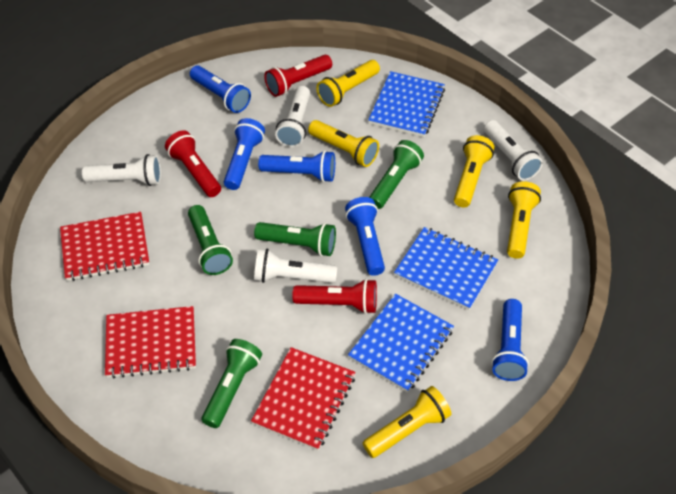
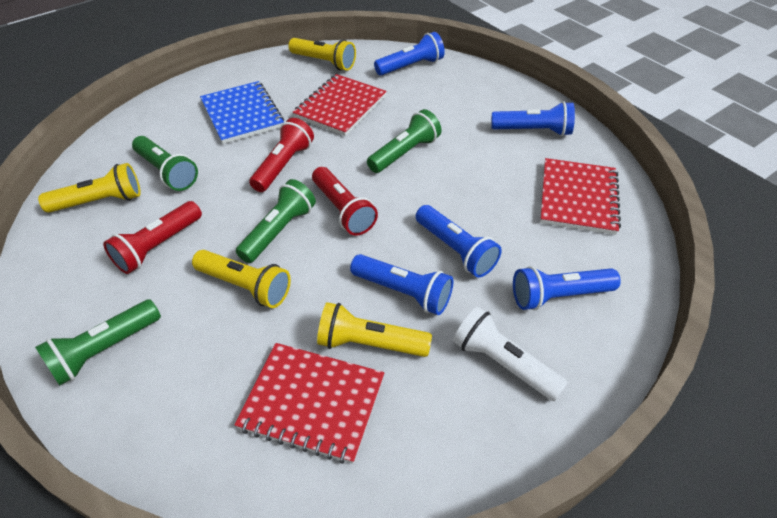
blue notebook: 3 -> 1
white flashlight: 4 -> 1
yellow flashlight: 5 -> 4

